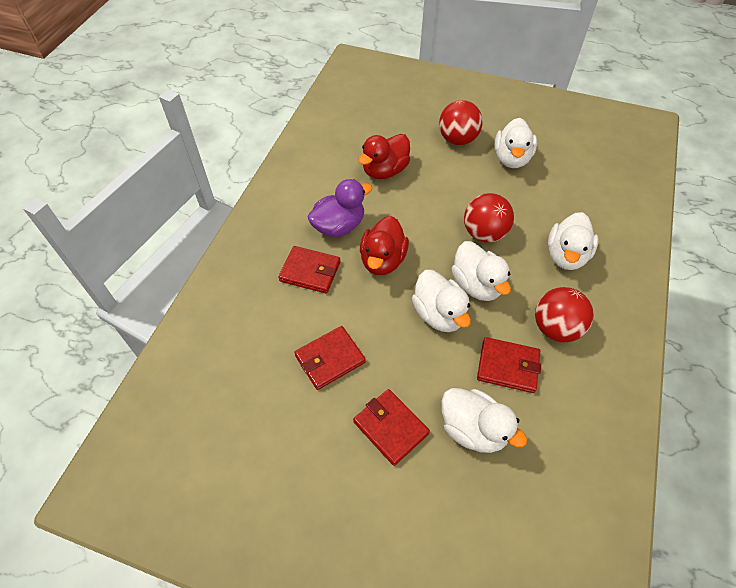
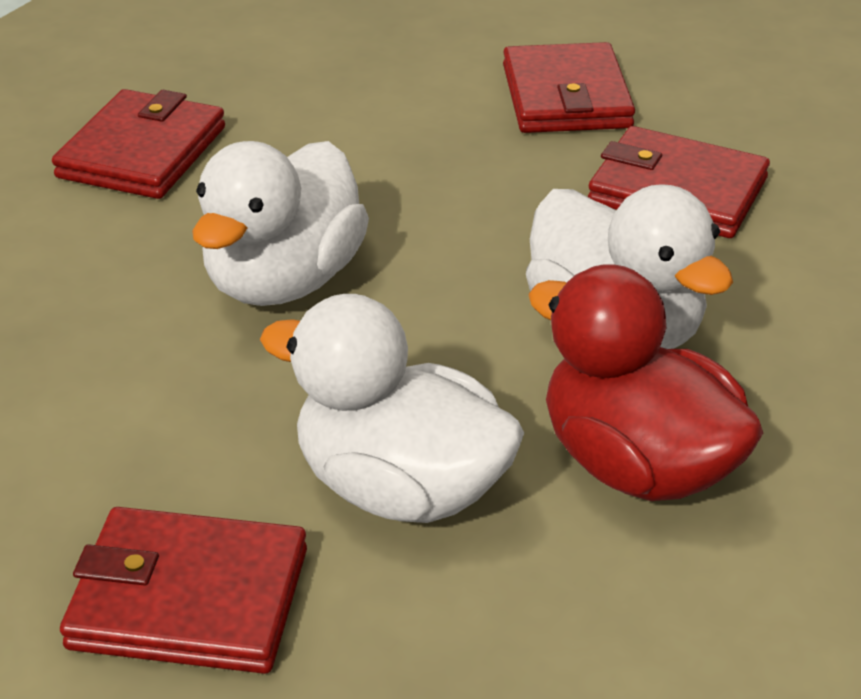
purple duck: 1 -> 0
red ball: 3 -> 0
red duck: 2 -> 1
white duck: 5 -> 3

